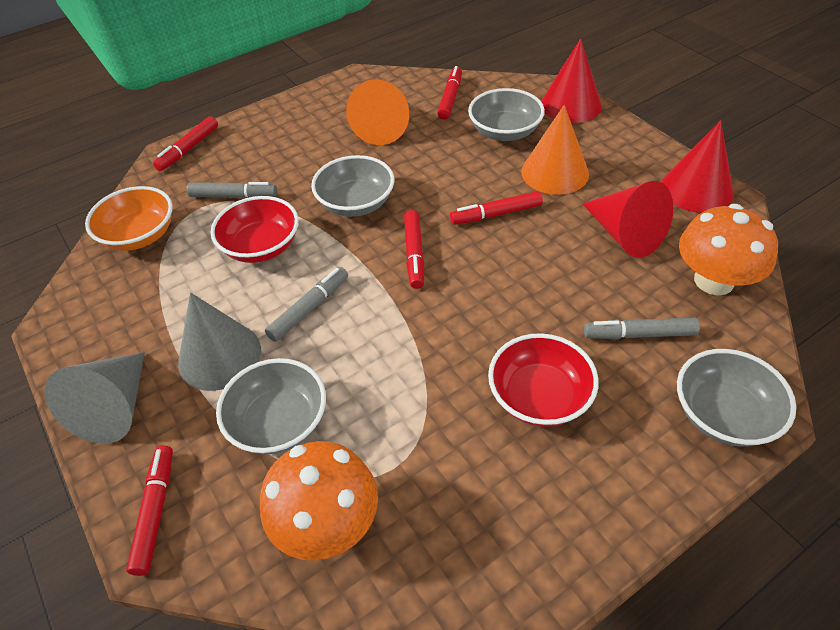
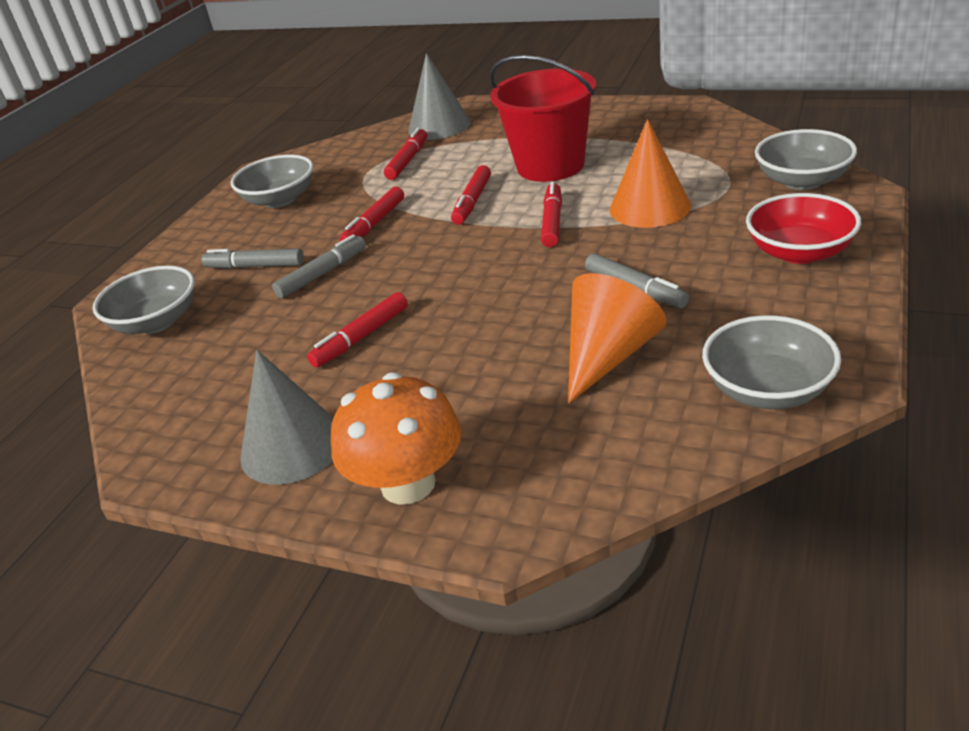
orange bowl: 1 -> 0
orange mushroom: 2 -> 1
red bowl: 2 -> 1
red bucket: 0 -> 1
red cone: 3 -> 0

